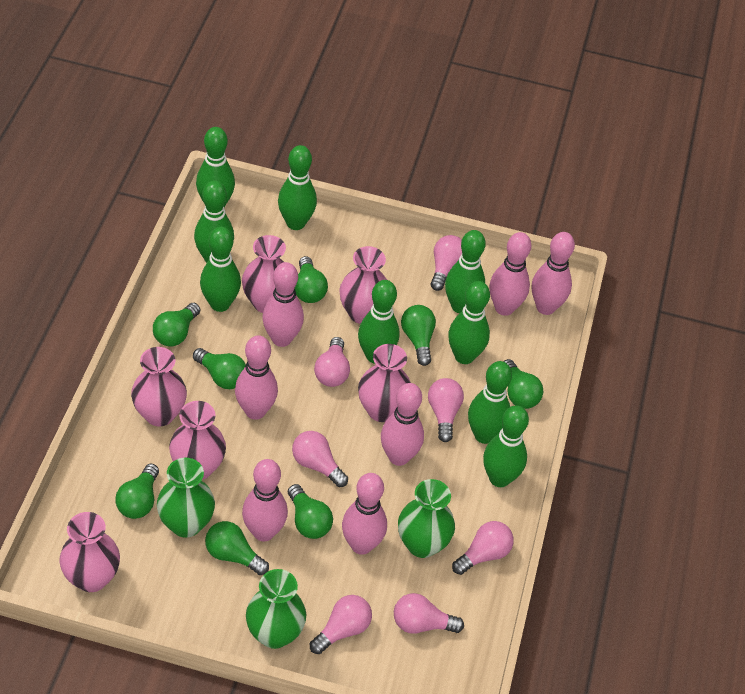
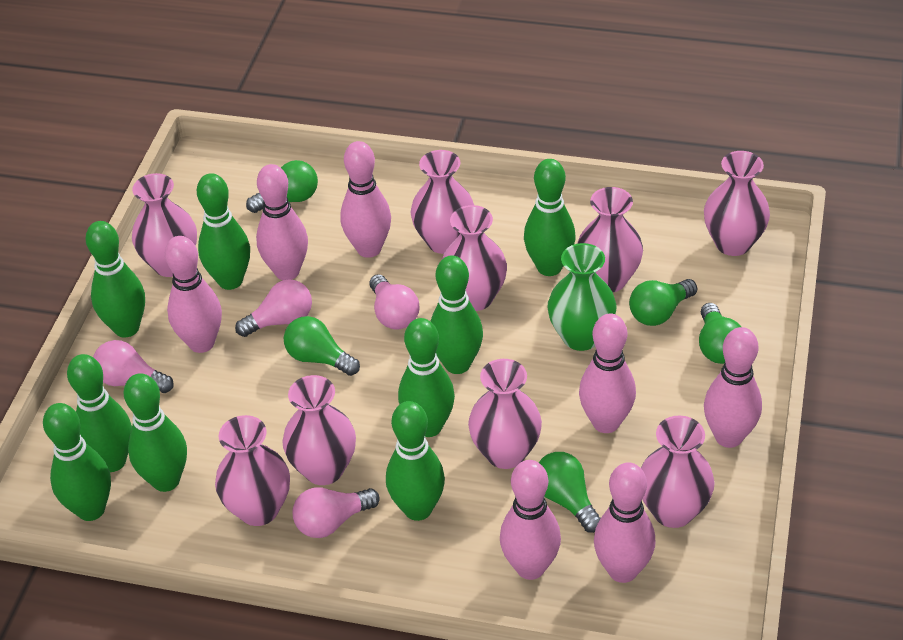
green light bulb: 8 -> 5
green vase: 3 -> 1
pink light bulb: 7 -> 4
pink vase: 6 -> 9

